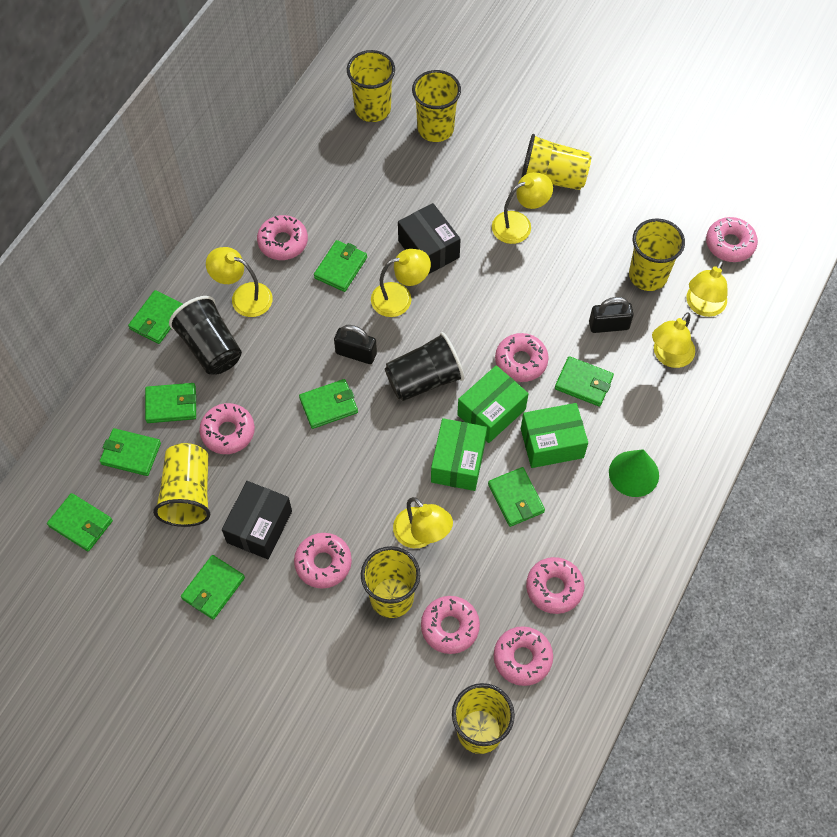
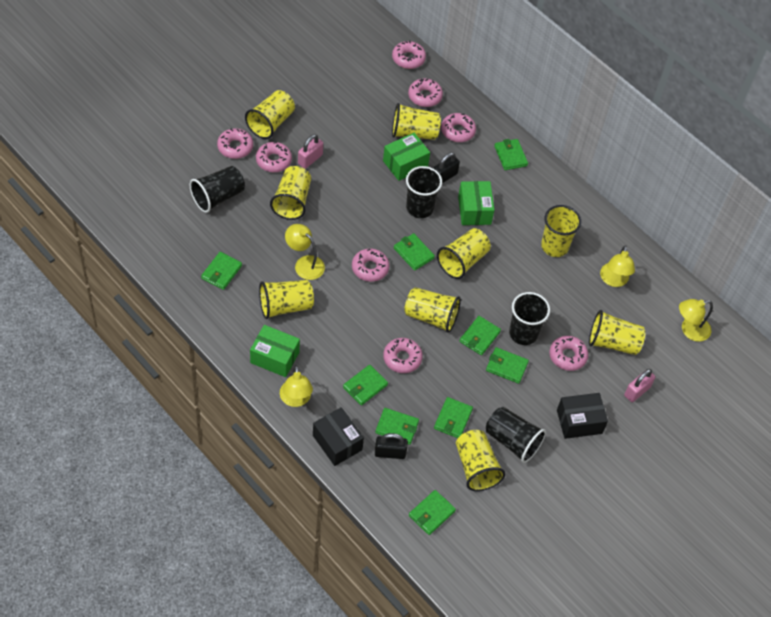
black cup: 2 -> 4
green cone: 1 -> 0
pink padlock: 0 -> 2
yellow cup: 7 -> 9
yellow lamp: 6 -> 4

